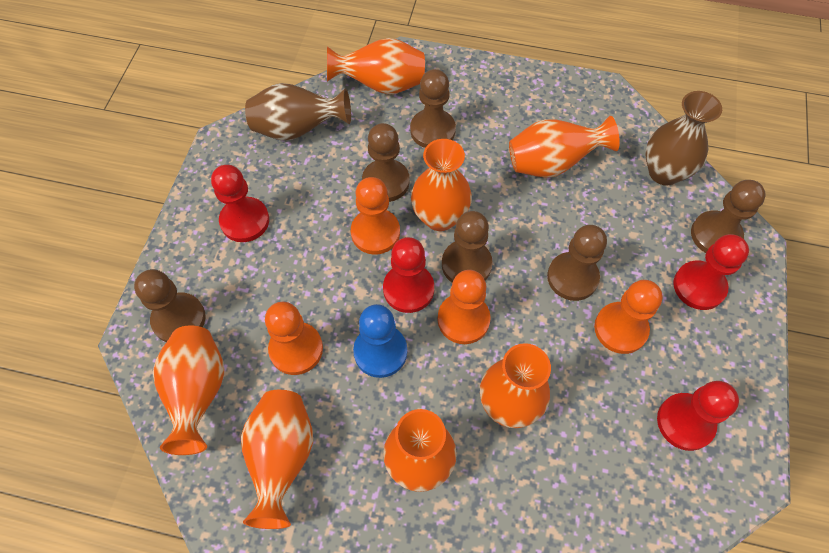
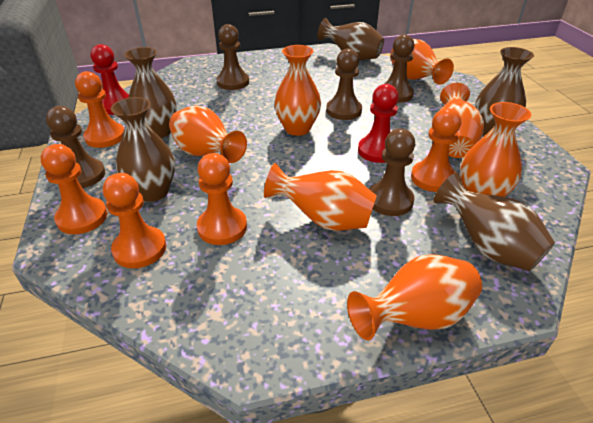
blue pawn: 1 -> 0
brown pawn: 6 -> 5
brown vase: 2 -> 5
orange pawn: 4 -> 5
red pawn: 4 -> 2

